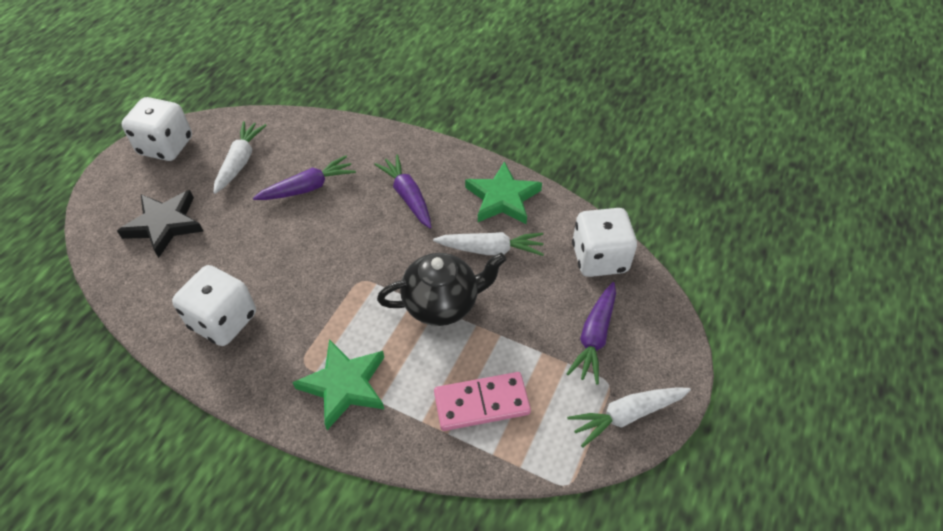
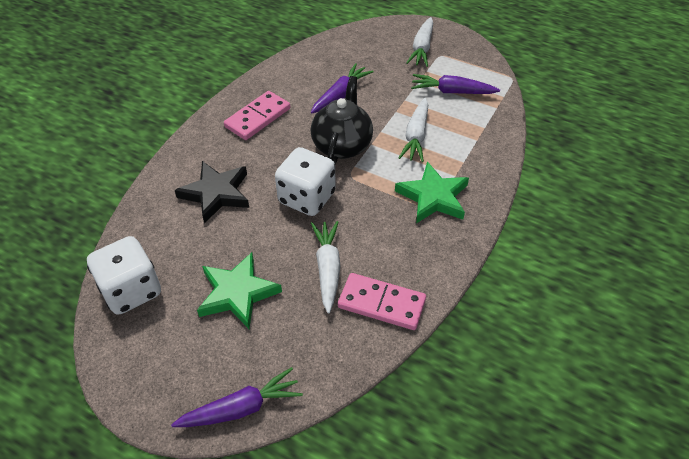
pink domino: 1 -> 2
white dice: 3 -> 2

